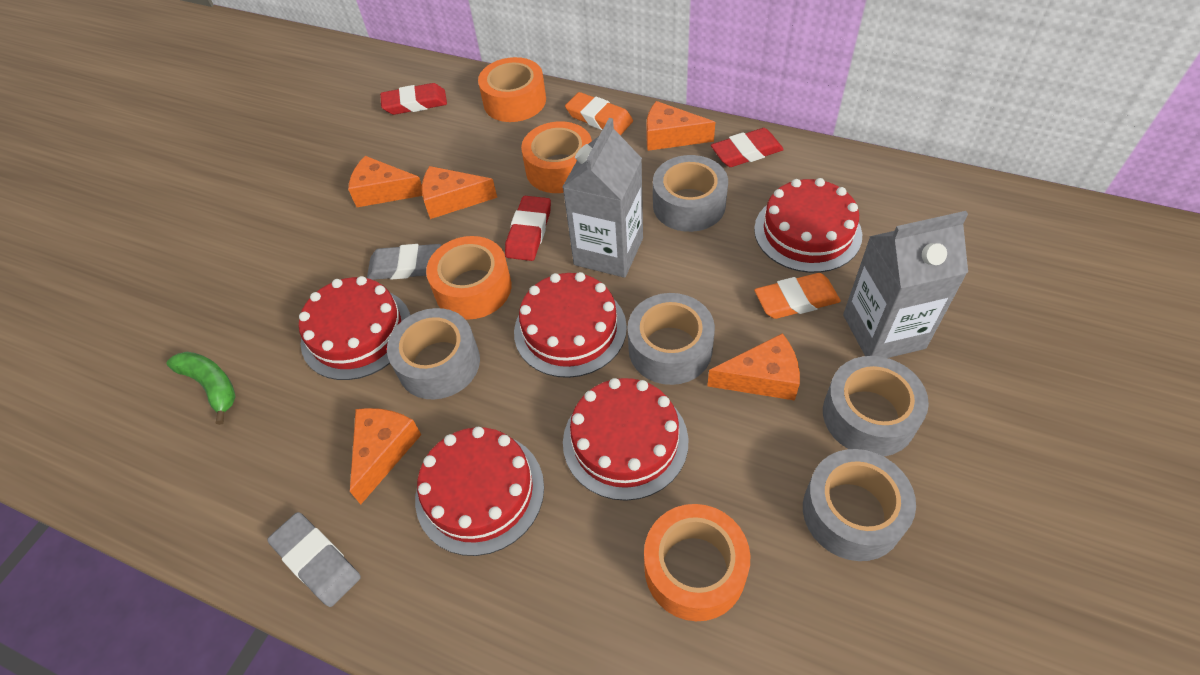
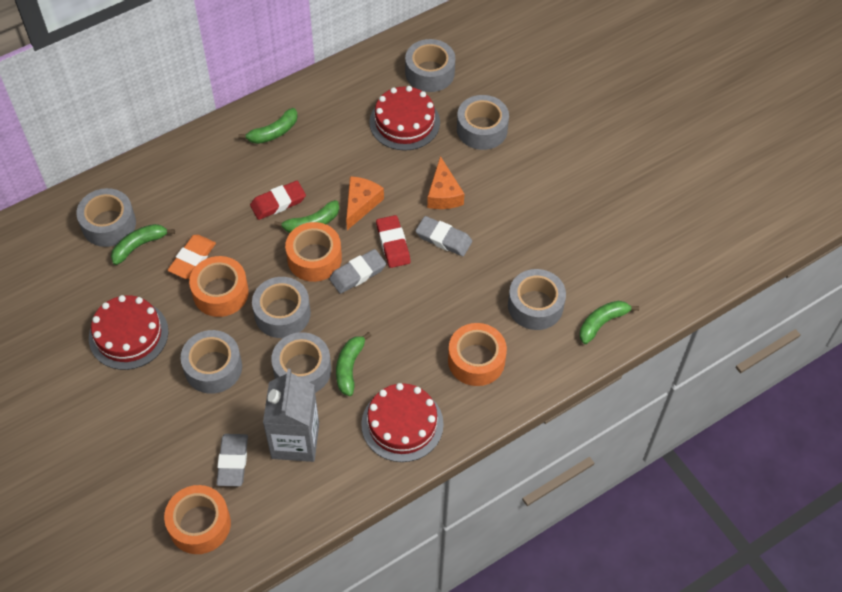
green banana: 1 -> 5
grey carton: 2 -> 1
grey eraser: 2 -> 3
grey tape: 5 -> 7
orange cheese: 5 -> 2
orange eraser: 2 -> 1
red cake: 5 -> 3
red eraser: 3 -> 2

